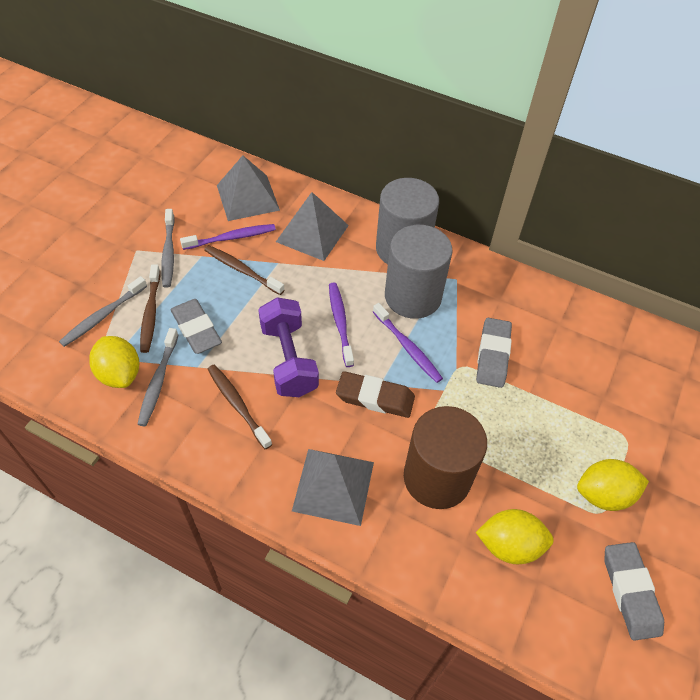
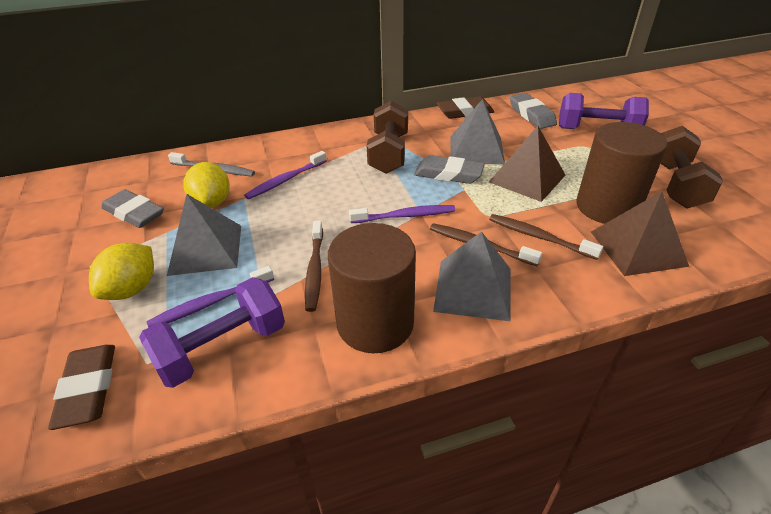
brown cylinder: 1 -> 2
brown dumbbell: 0 -> 2
brown eraser: 1 -> 2
brown pyramid: 0 -> 2
grey cylinder: 2 -> 0
grey toothbrush: 3 -> 1
purple dumbbell: 1 -> 2
yellow lemon: 3 -> 2

